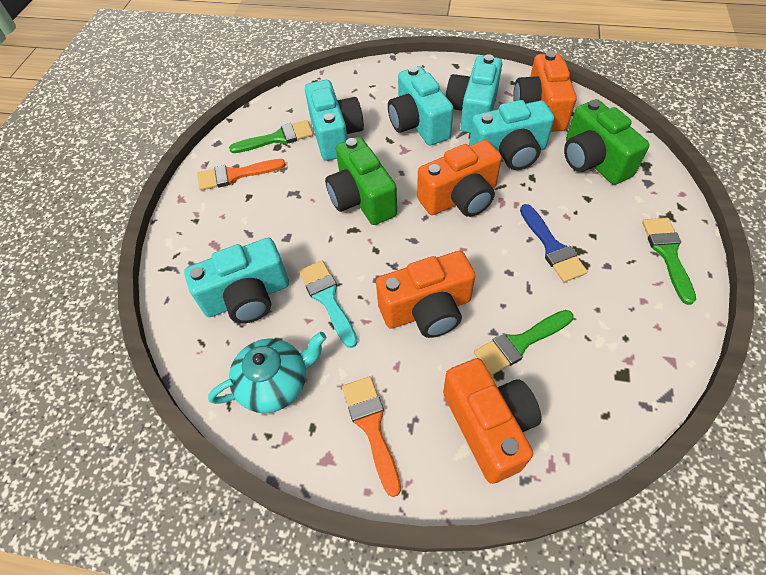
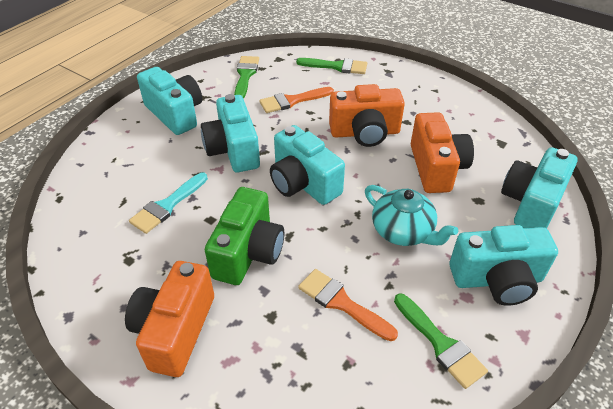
blue brush: 1 -> 0
green camera: 2 -> 1
orange camera: 4 -> 3

